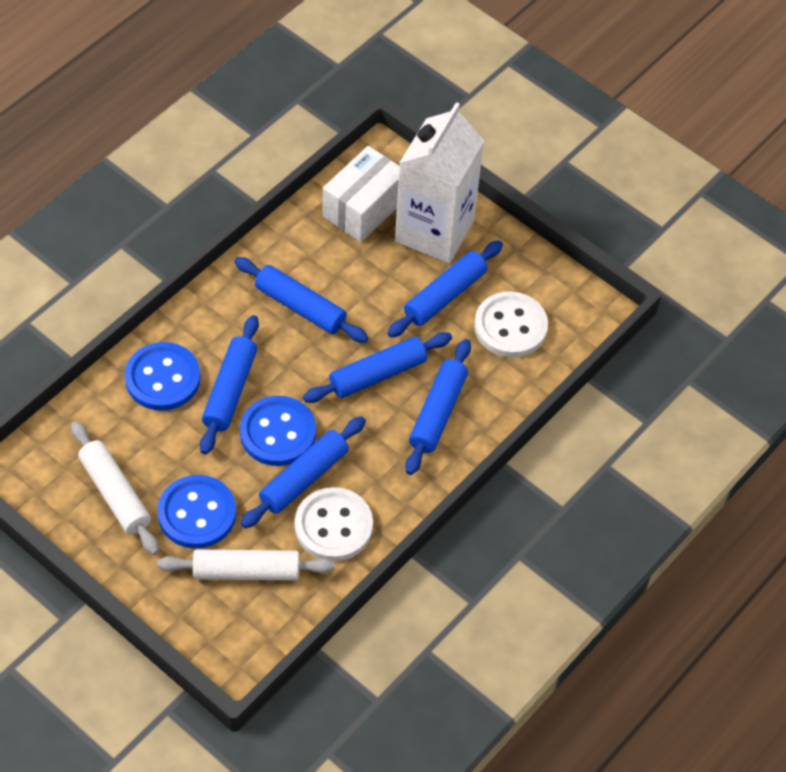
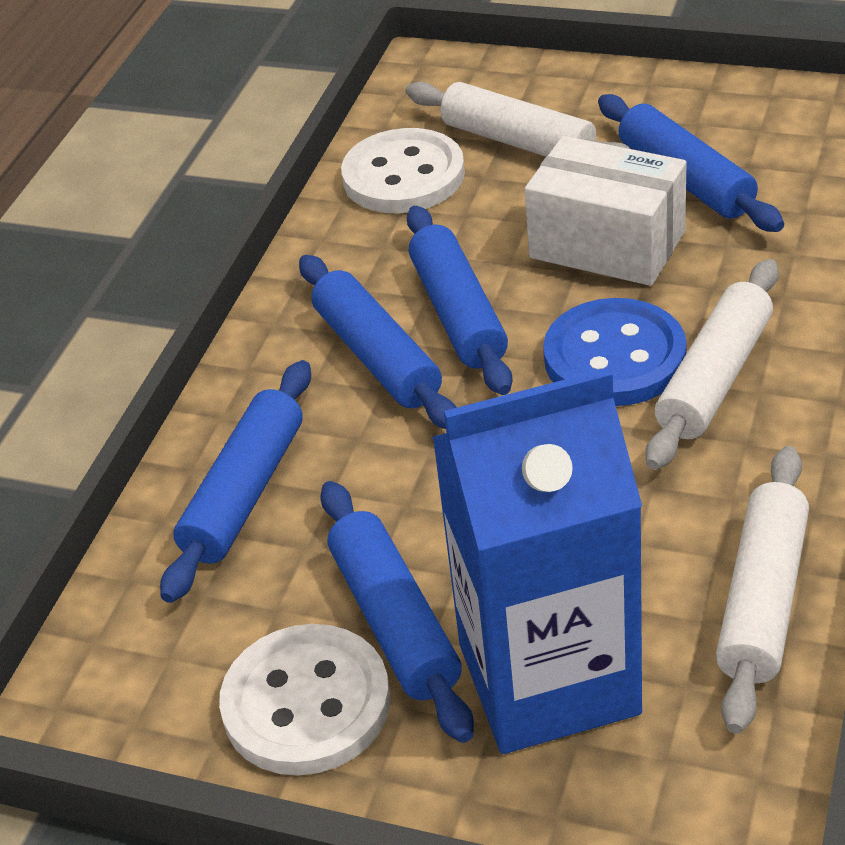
blue button: 3 -> 1
blue carton: 0 -> 1
blue rolling pin: 6 -> 5
white carton: 1 -> 0
white rolling pin: 2 -> 3

